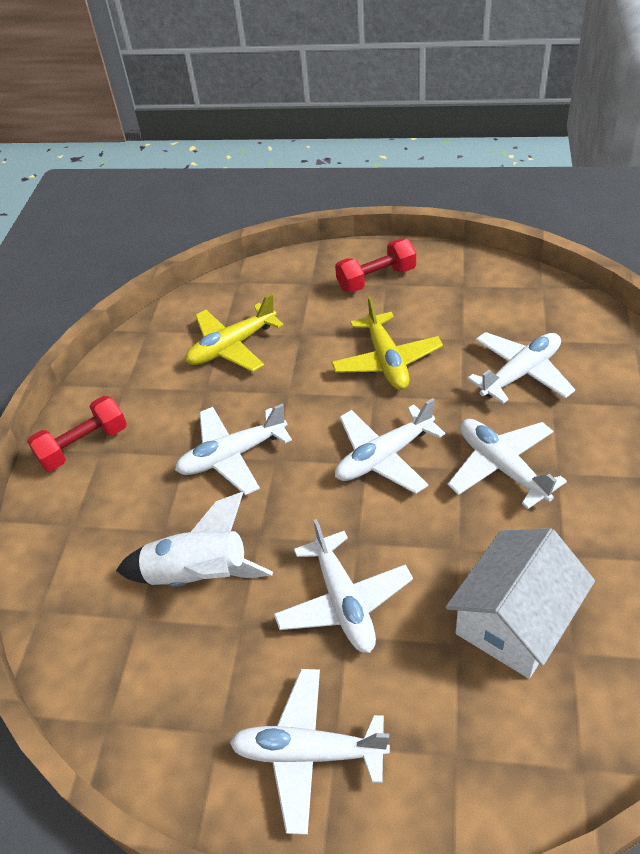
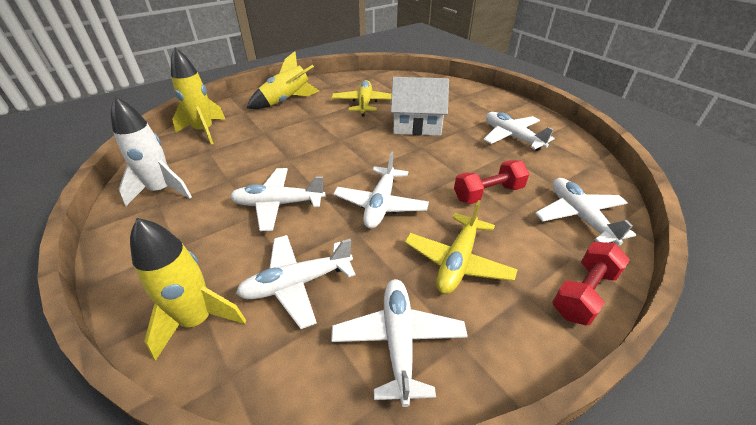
yellow rocket: 0 -> 3

